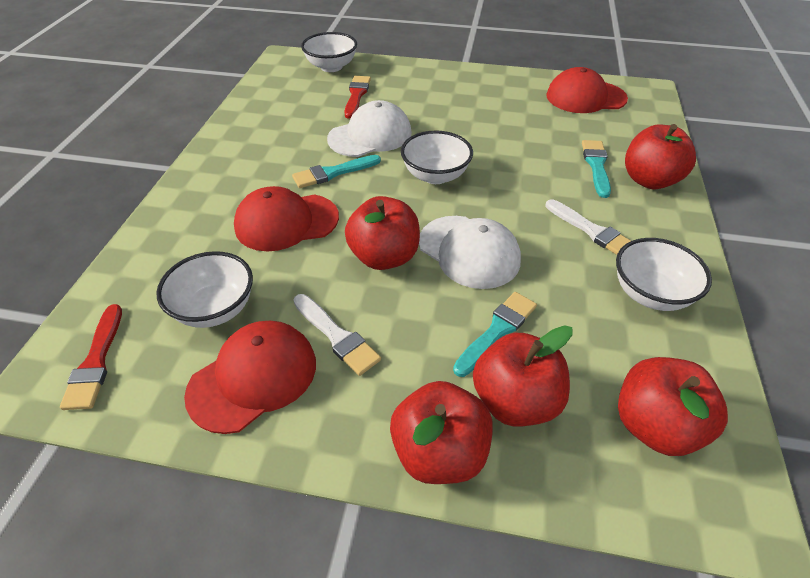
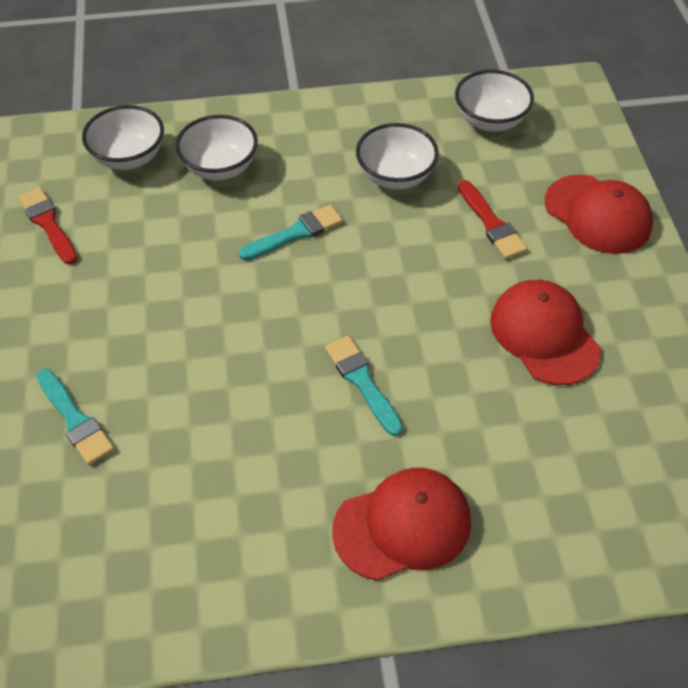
red apple: 5 -> 0
white brush: 2 -> 0
white cap: 2 -> 0

